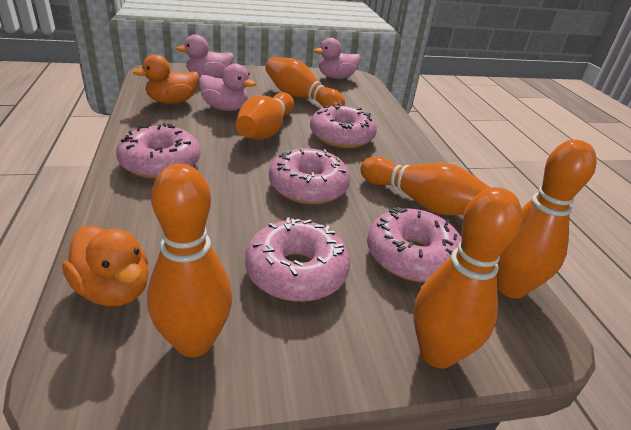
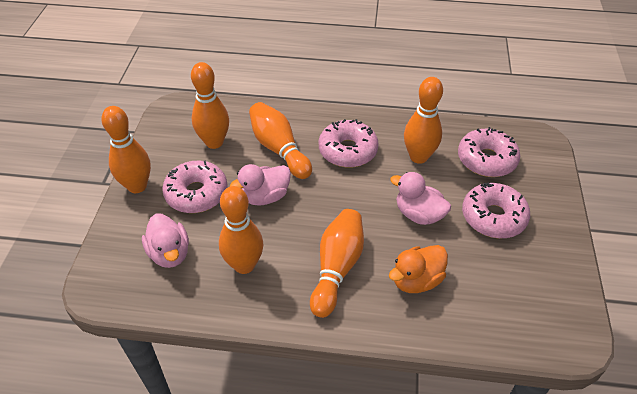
orange duck: 2 -> 1
pink donut: 5 -> 4

